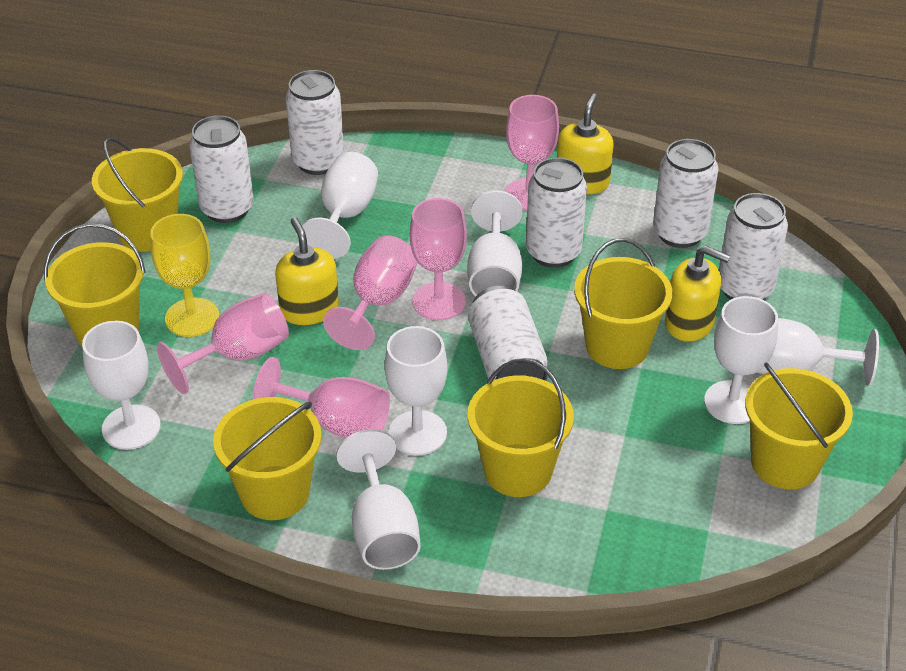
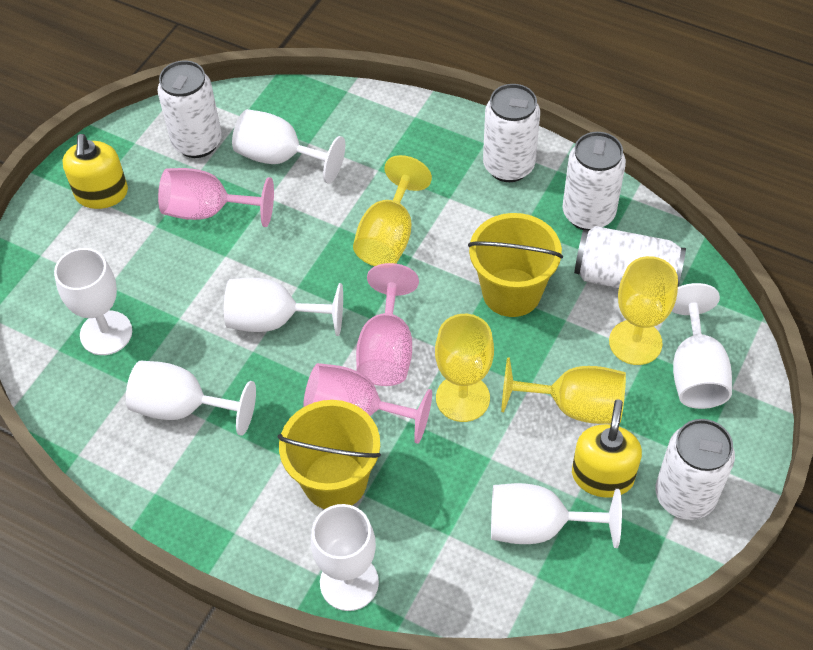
pink goblet: 5 -> 3
white can: 6 -> 5
yellow bucket: 6 -> 2
yellow goblet: 1 -> 4
yellow soap dispenser: 3 -> 2

